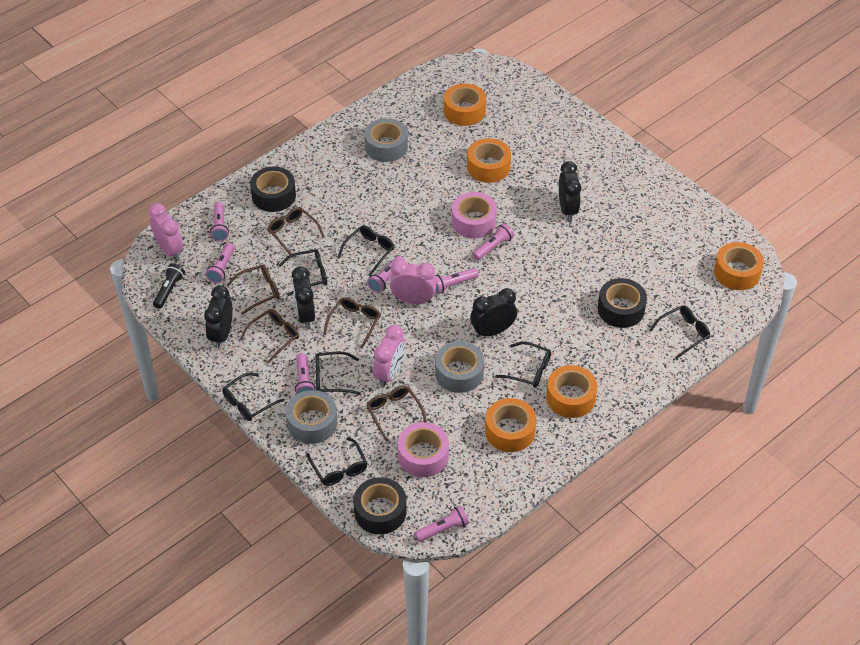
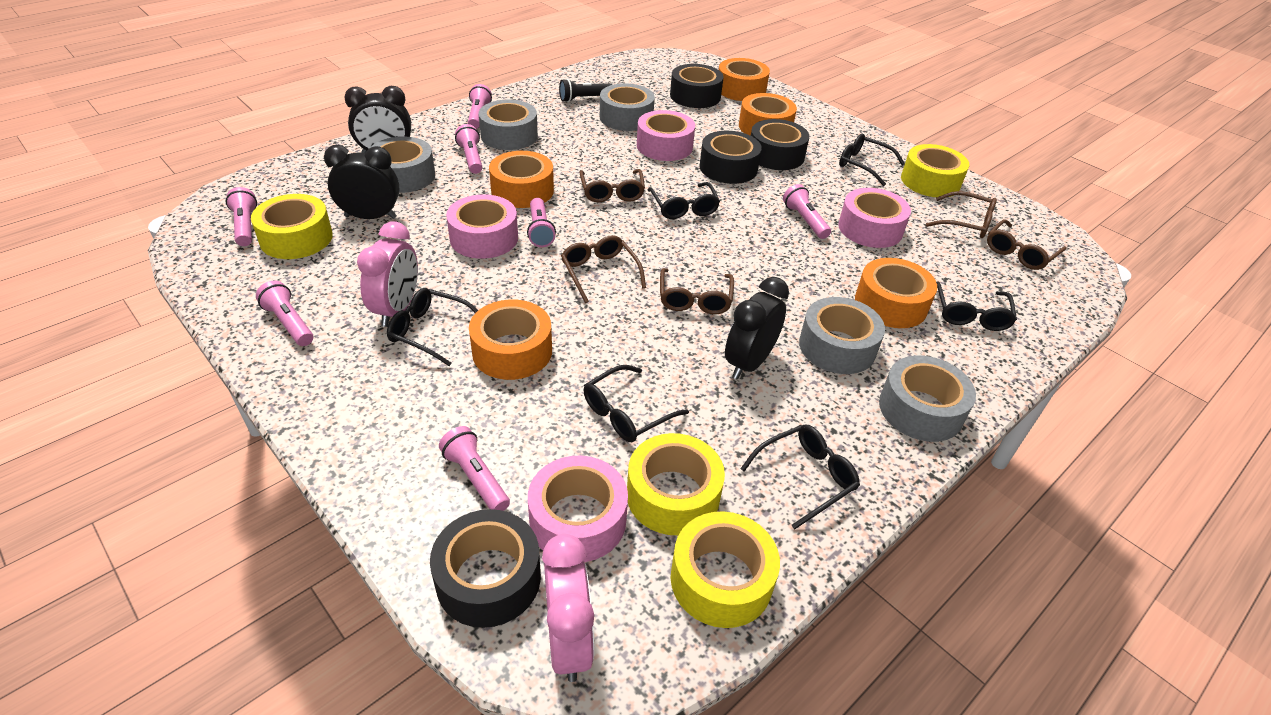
black clock: 4 -> 3
black glasses: 7 -> 6
black tape: 3 -> 4
grey tape: 3 -> 5
pink clock: 3 -> 2
pink tape: 2 -> 4
yellow tape: 0 -> 4

